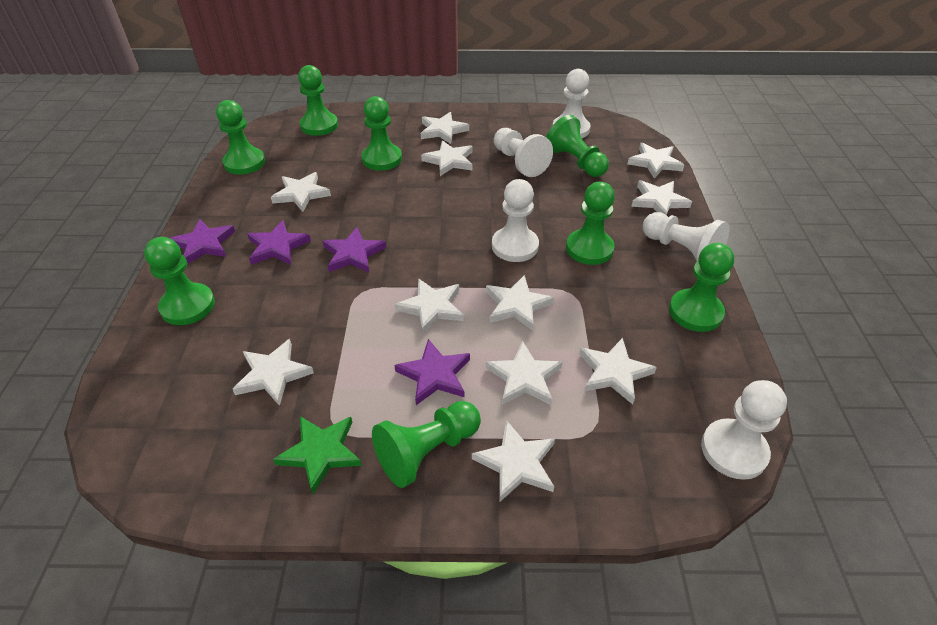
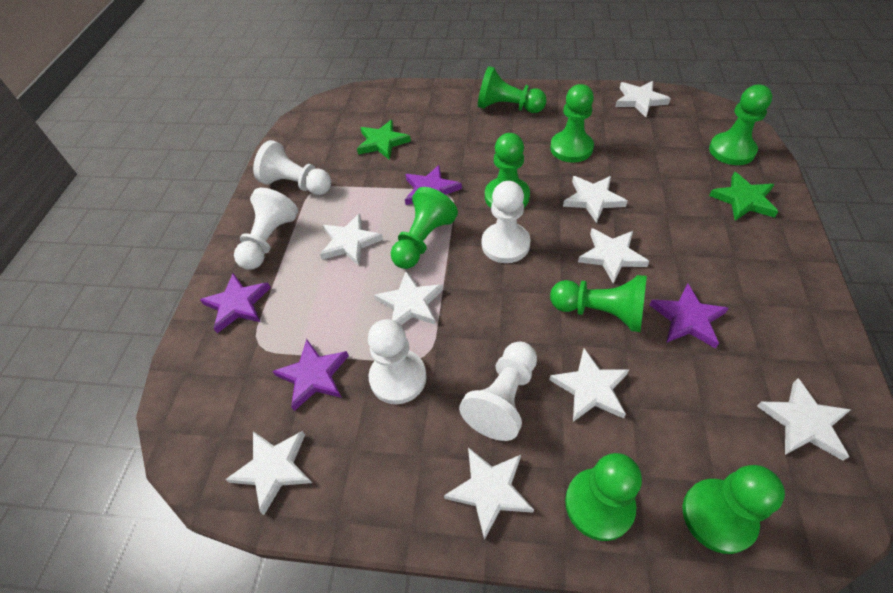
green star: 1 -> 2
white star: 11 -> 9

